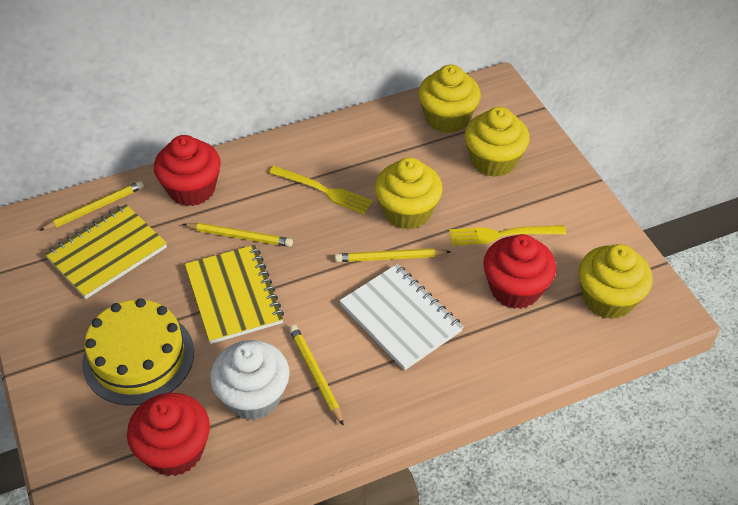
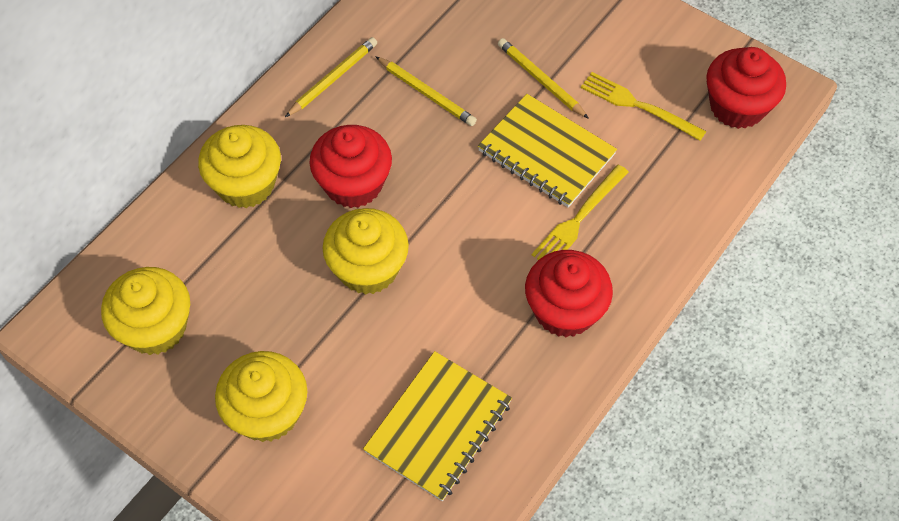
white cupcake: 1 -> 0
white notebook: 1 -> 0
yellow cake: 1 -> 0
yellow pencil: 4 -> 3

